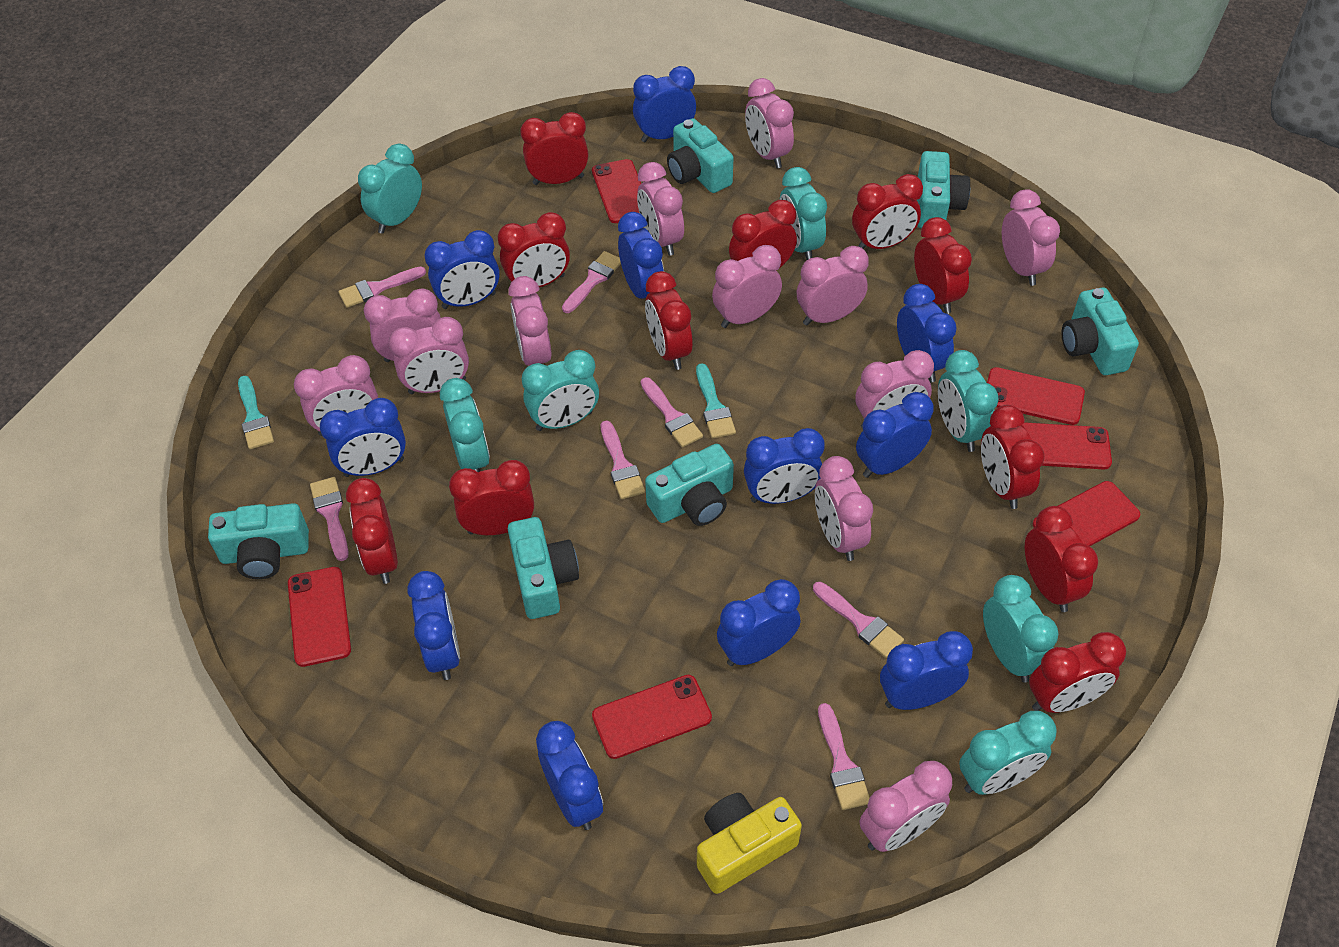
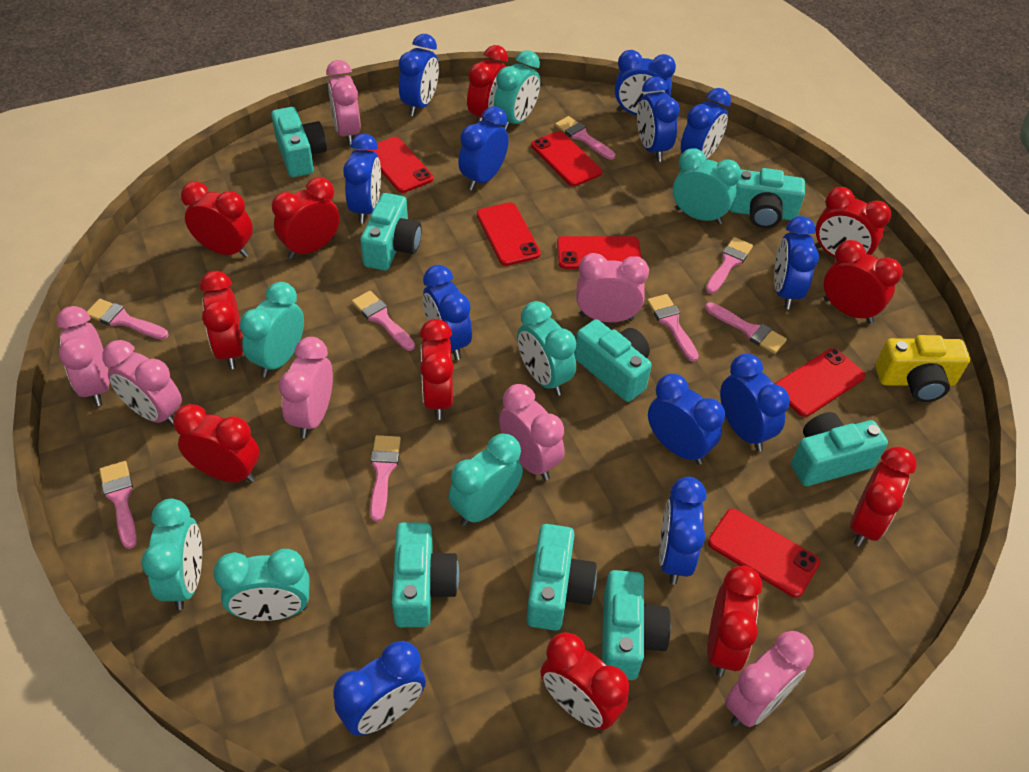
blue clock: 11 -> 12
pink brush: 7 -> 8
pink clock: 12 -> 7
turquoise brush: 2 -> 0
turquoise camera: 6 -> 8

